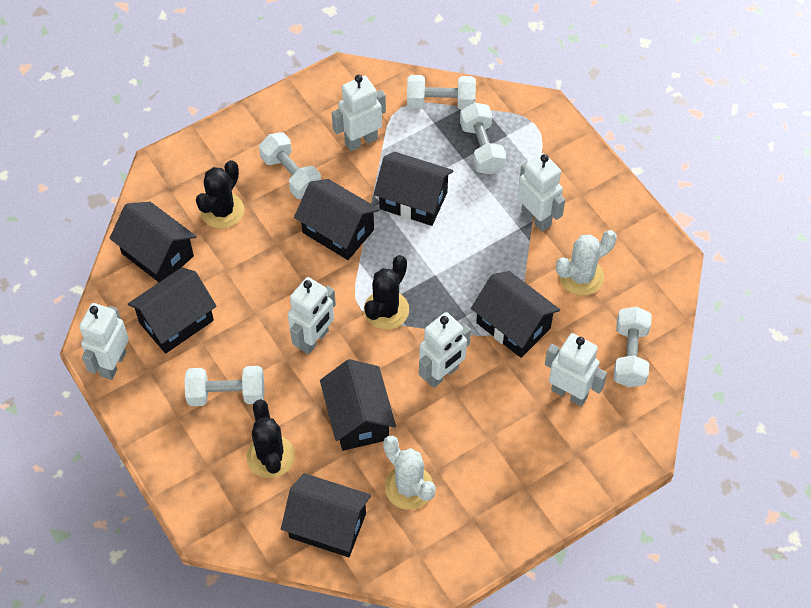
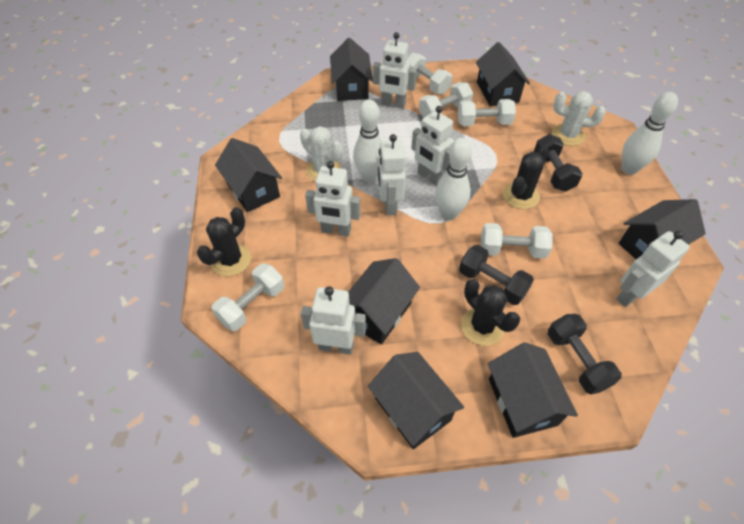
black dumbbell: 0 -> 3
white bowling pin: 0 -> 3

